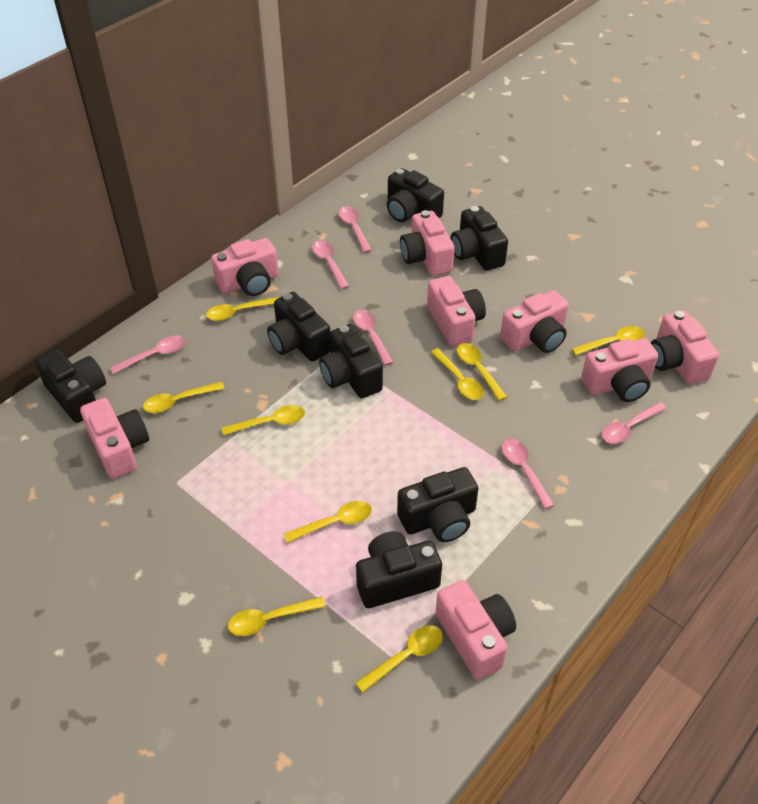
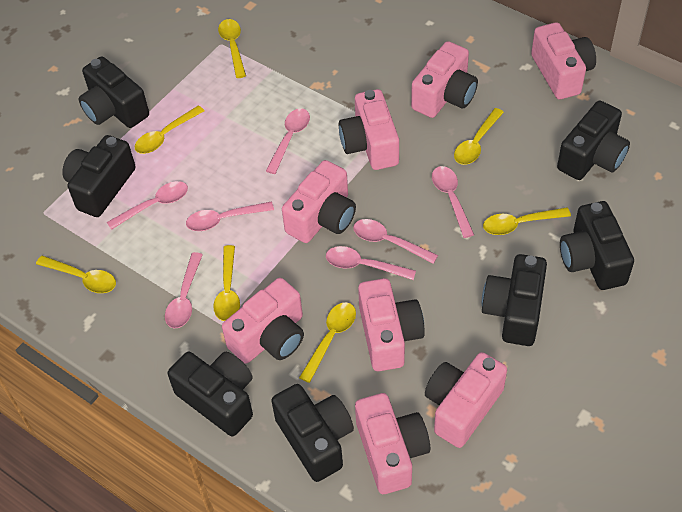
pink spoon: 6 -> 7
yellow spoon: 9 -> 7

